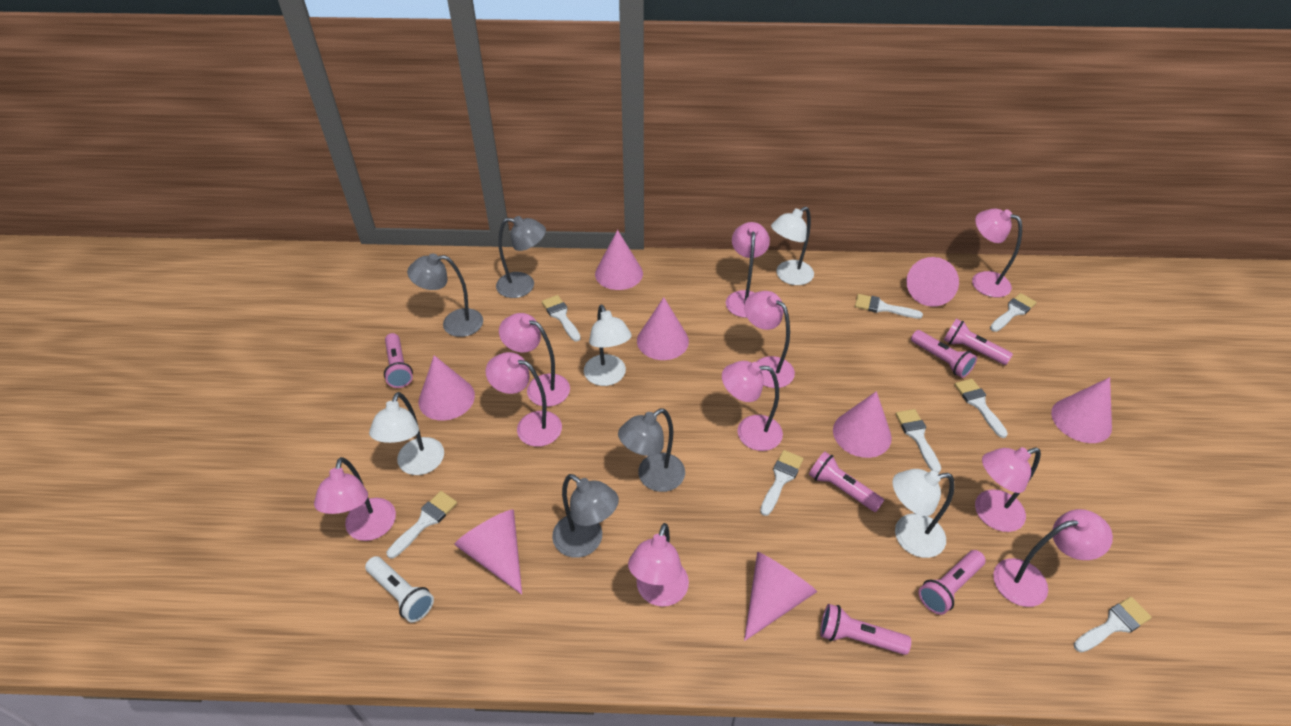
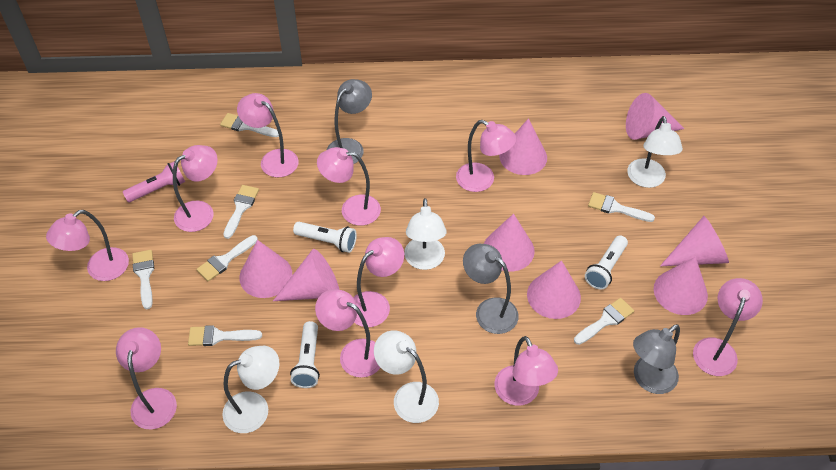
grey lamp: 4 -> 3
pink flashlight: 6 -> 1
white brush: 8 -> 7
white flashlight: 1 -> 3

